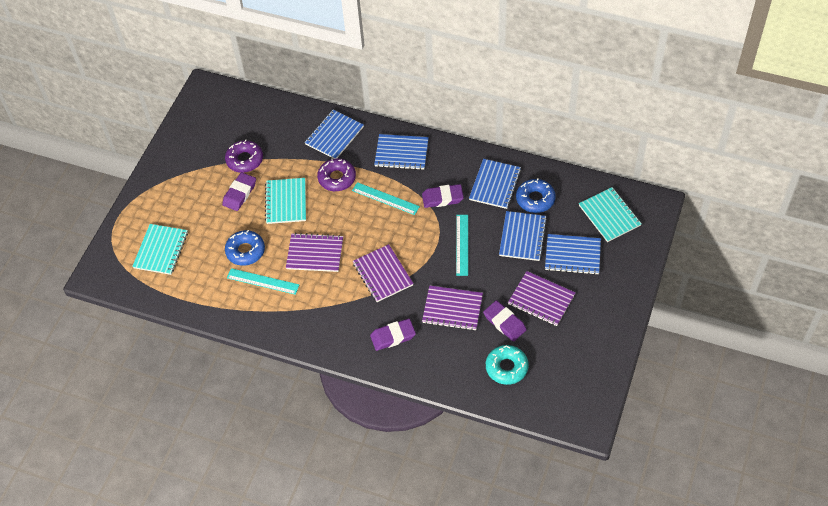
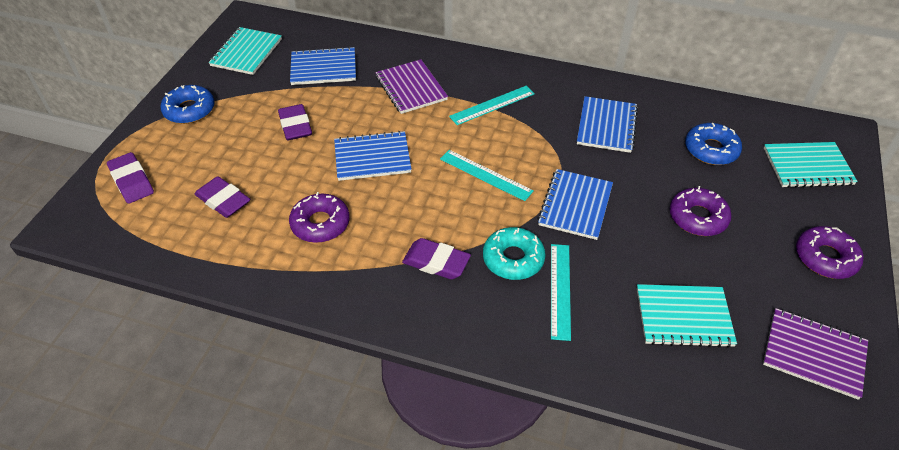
blue notebook: 5 -> 4
purple donut: 2 -> 3
purple notebook: 4 -> 2

